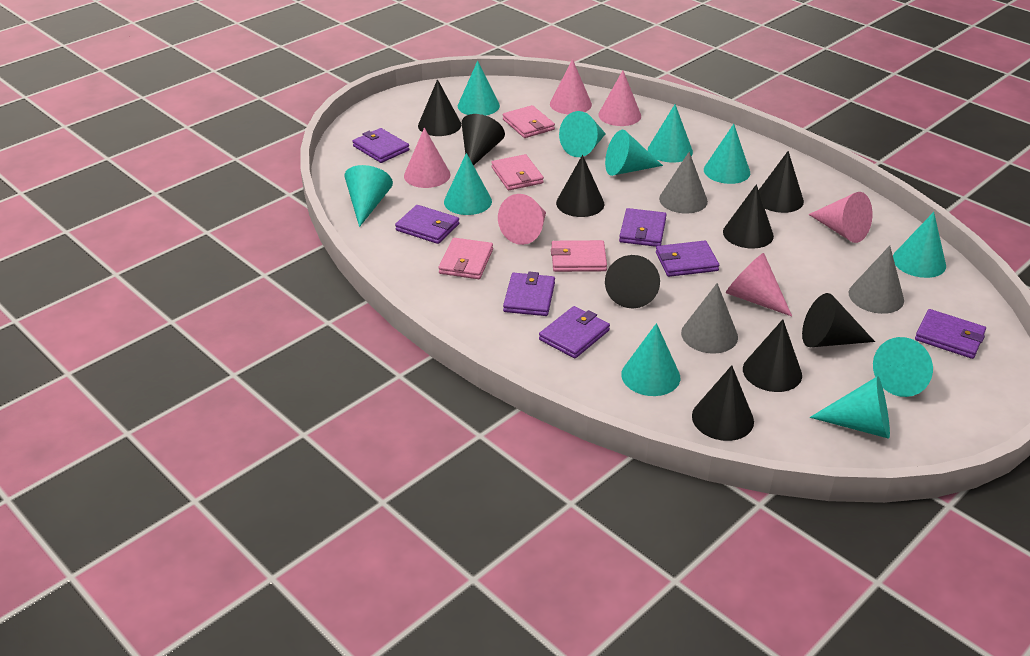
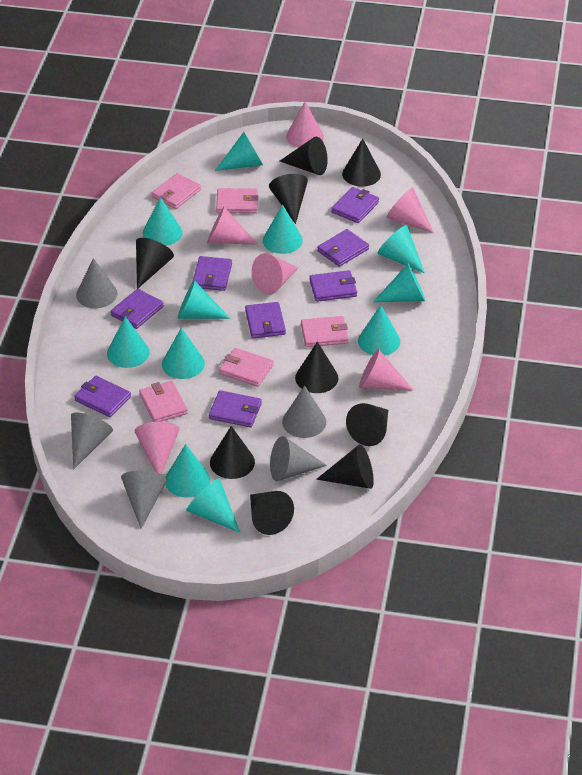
grey cone: 3 -> 5
pink wallet: 4 -> 5
purple wallet: 7 -> 8

